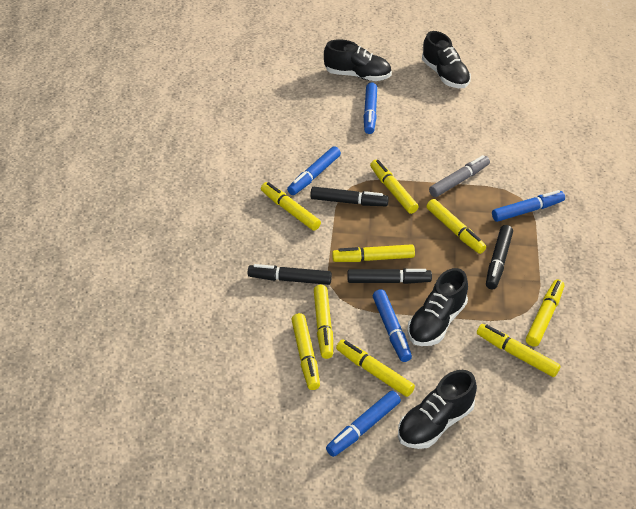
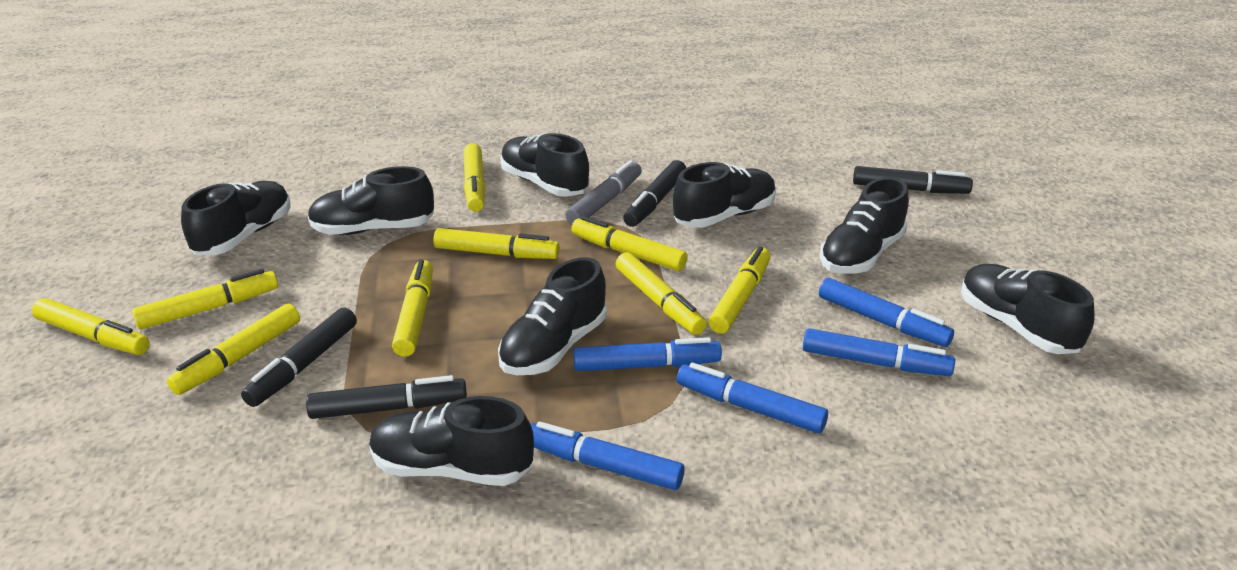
black shoe: 4 -> 8

